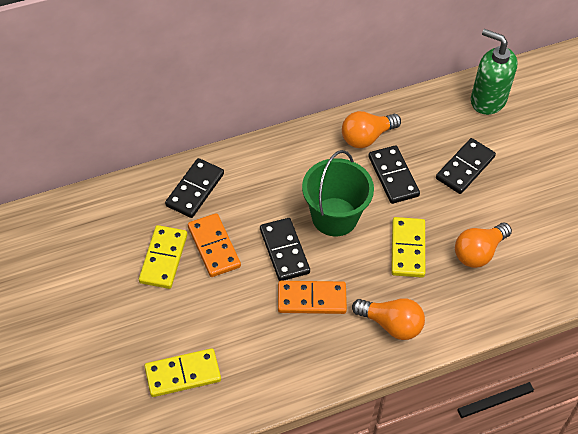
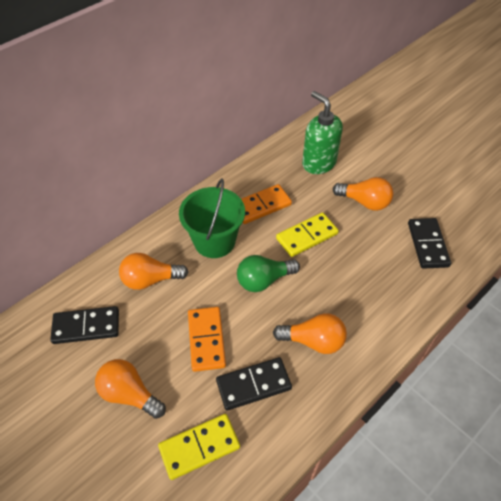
black domino: 4 -> 3
green light bulb: 0 -> 1
orange light bulb: 3 -> 4
yellow domino: 3 -> 2

